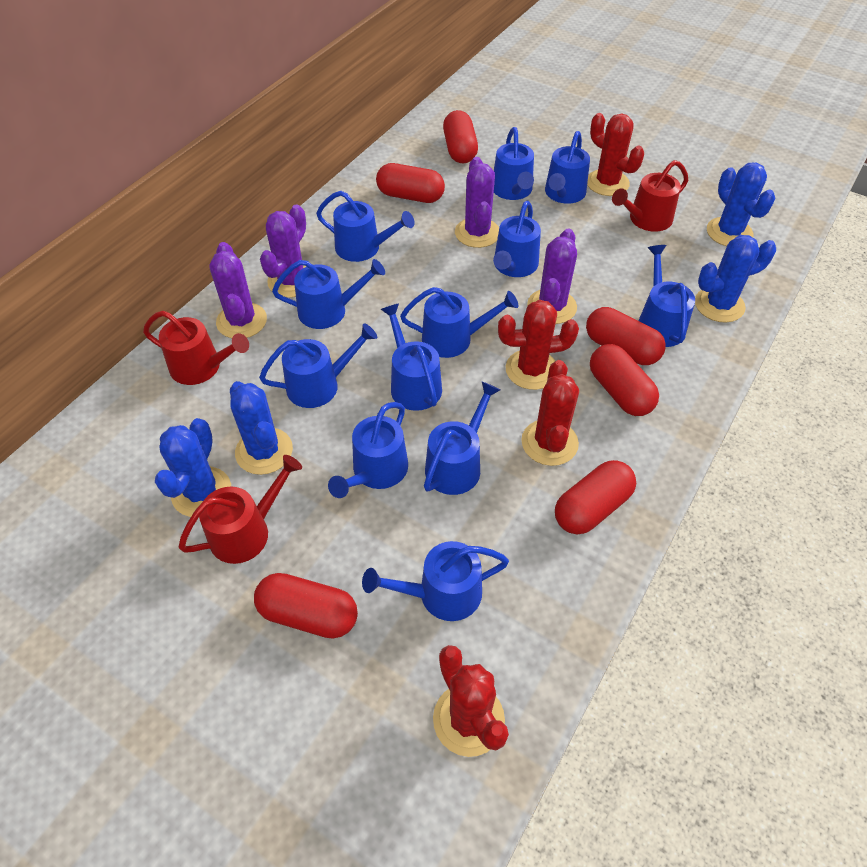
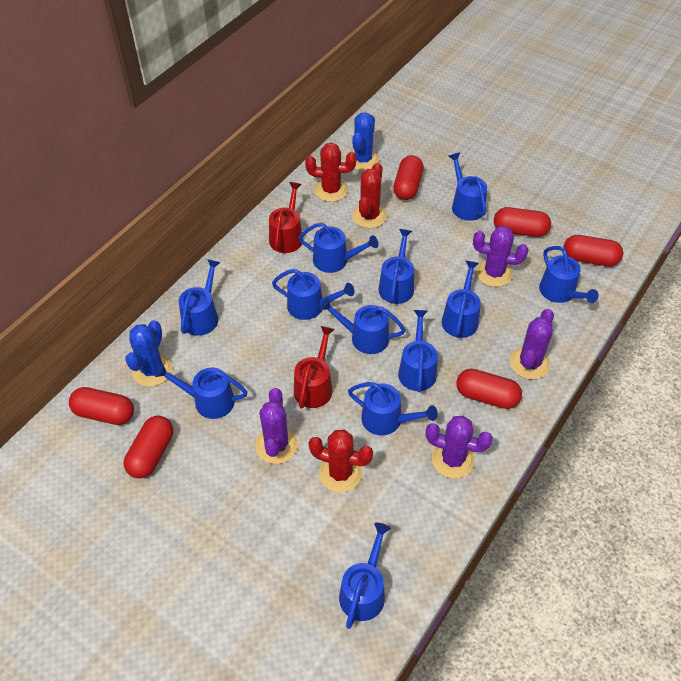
blue cactus: 4 -> 2
red cactus: 4 -> 3
red watering can: 3 -> 2

